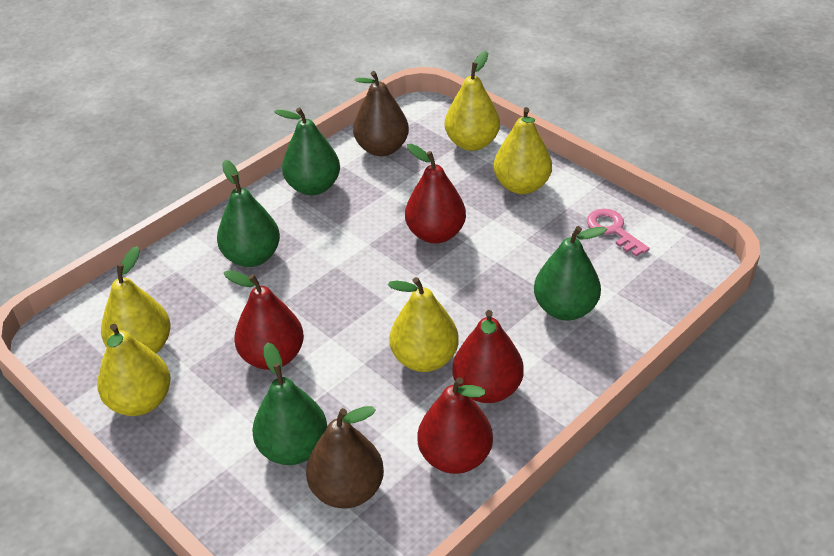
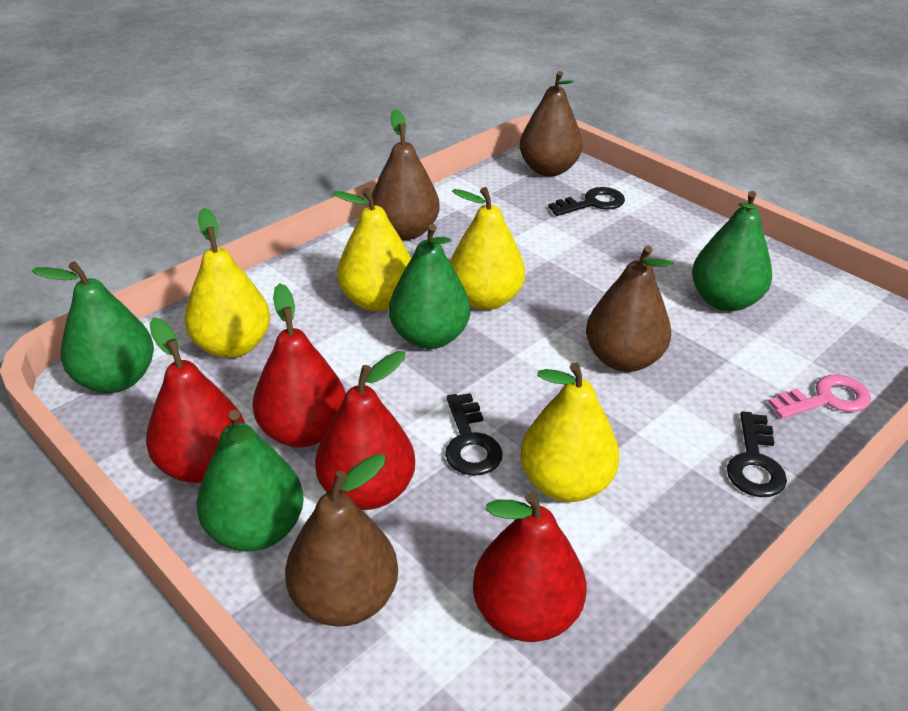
black key: 0 -> 3
brown pear: 2 -> 4
yellow pear: 5 -> 4

